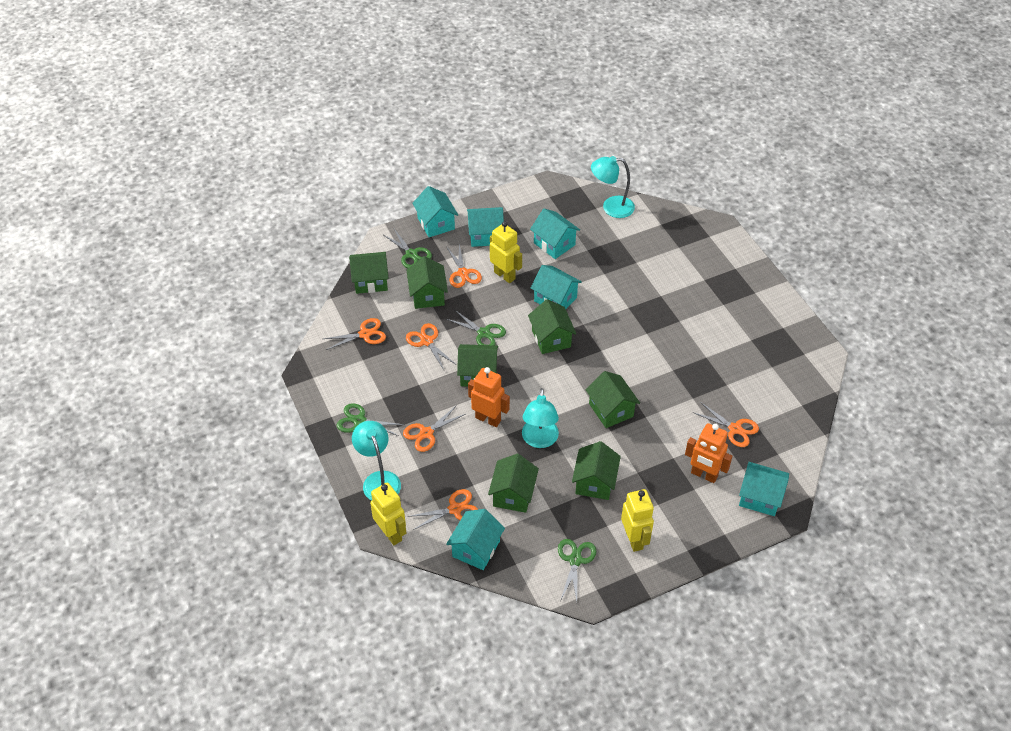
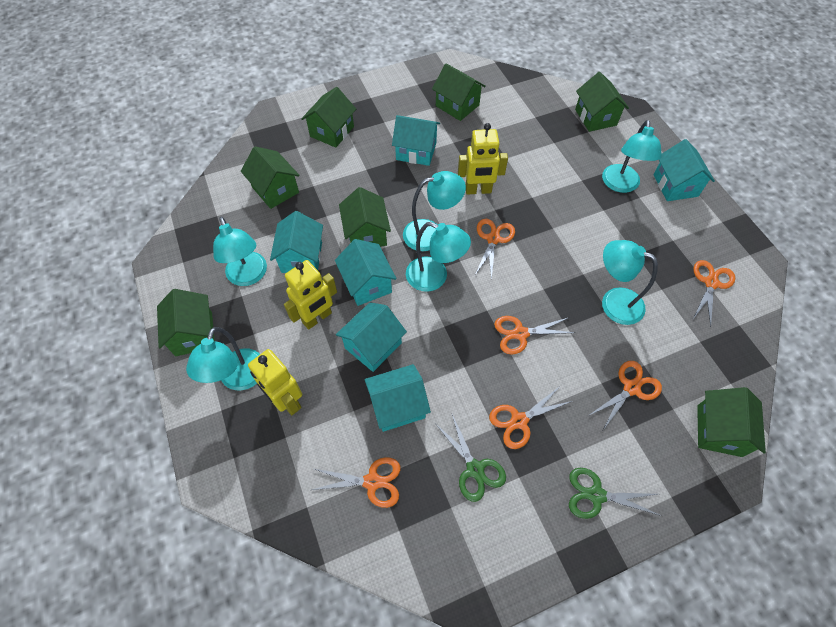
green scissors: 4 -> 2
orange robot: 2 -> 0
turquoise lamp: 3 -> 6

